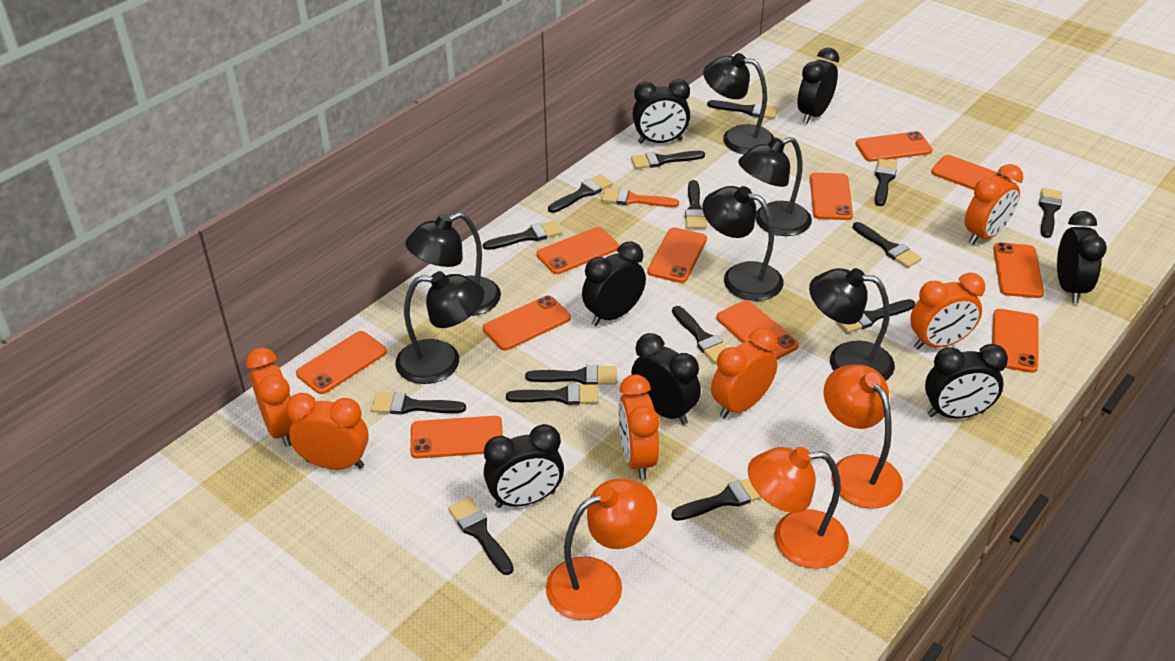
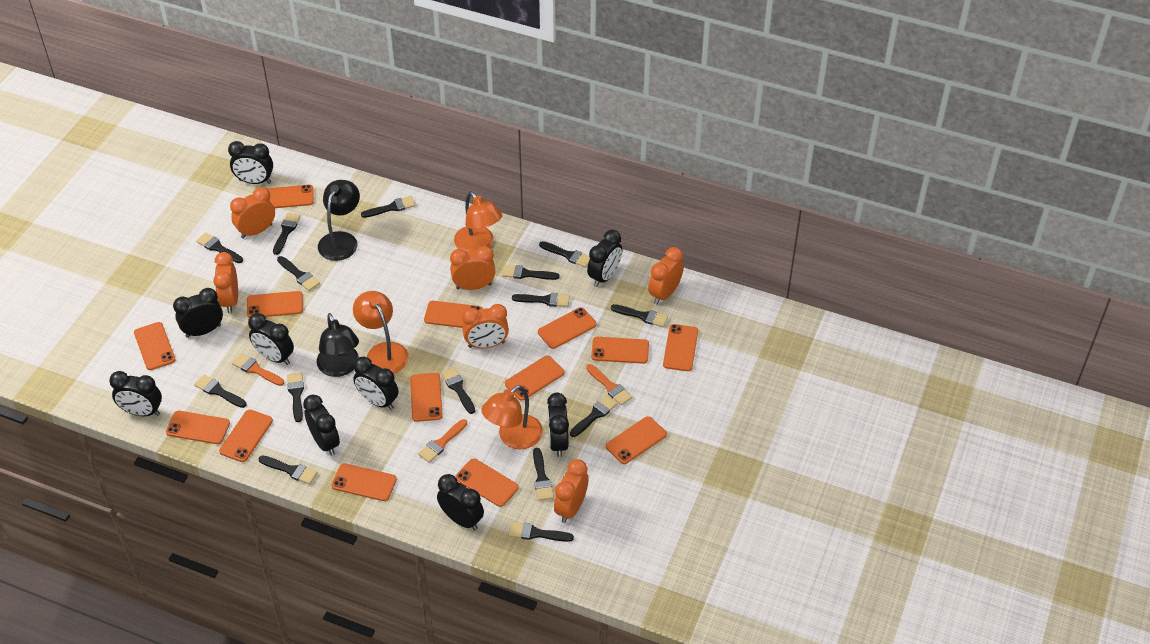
black clock: 7 -> 9
black lamp: 6 -> 2
orange brush: 1 -> 3
orange phone: 11 -> 14

